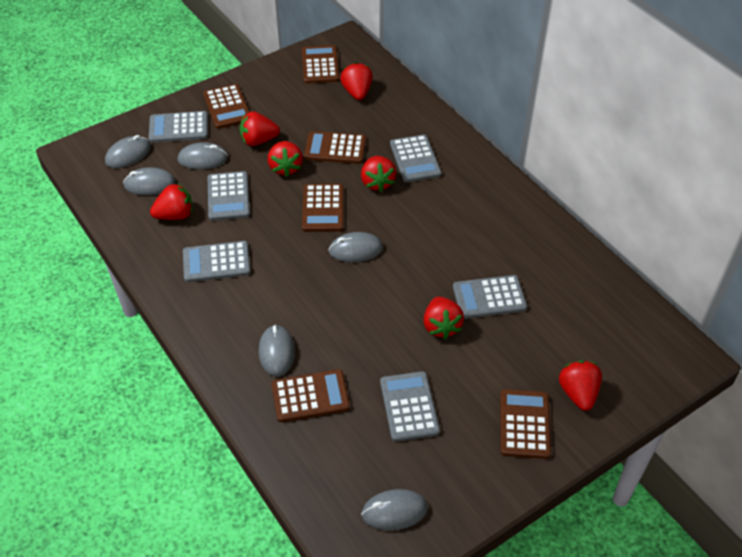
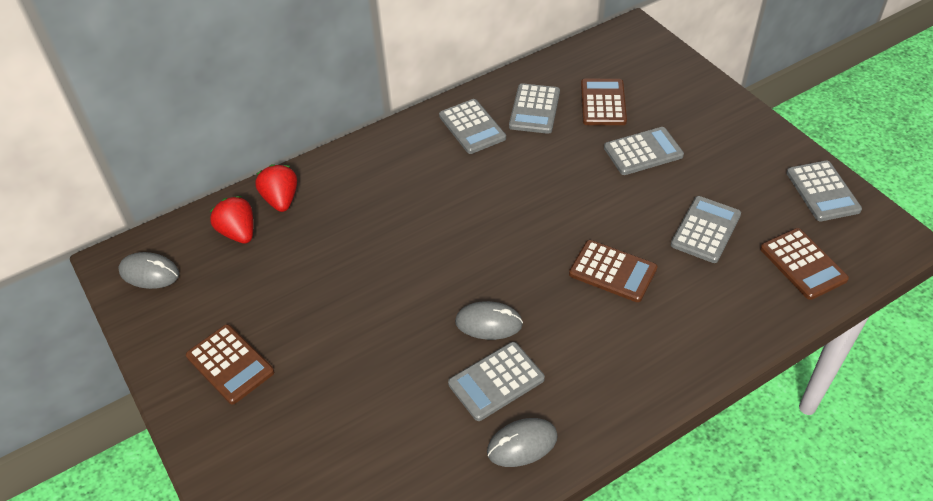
brown calculator: 6 -> 4
grey mouse: 6 -> 3
red strawberry: 7 -> 2

